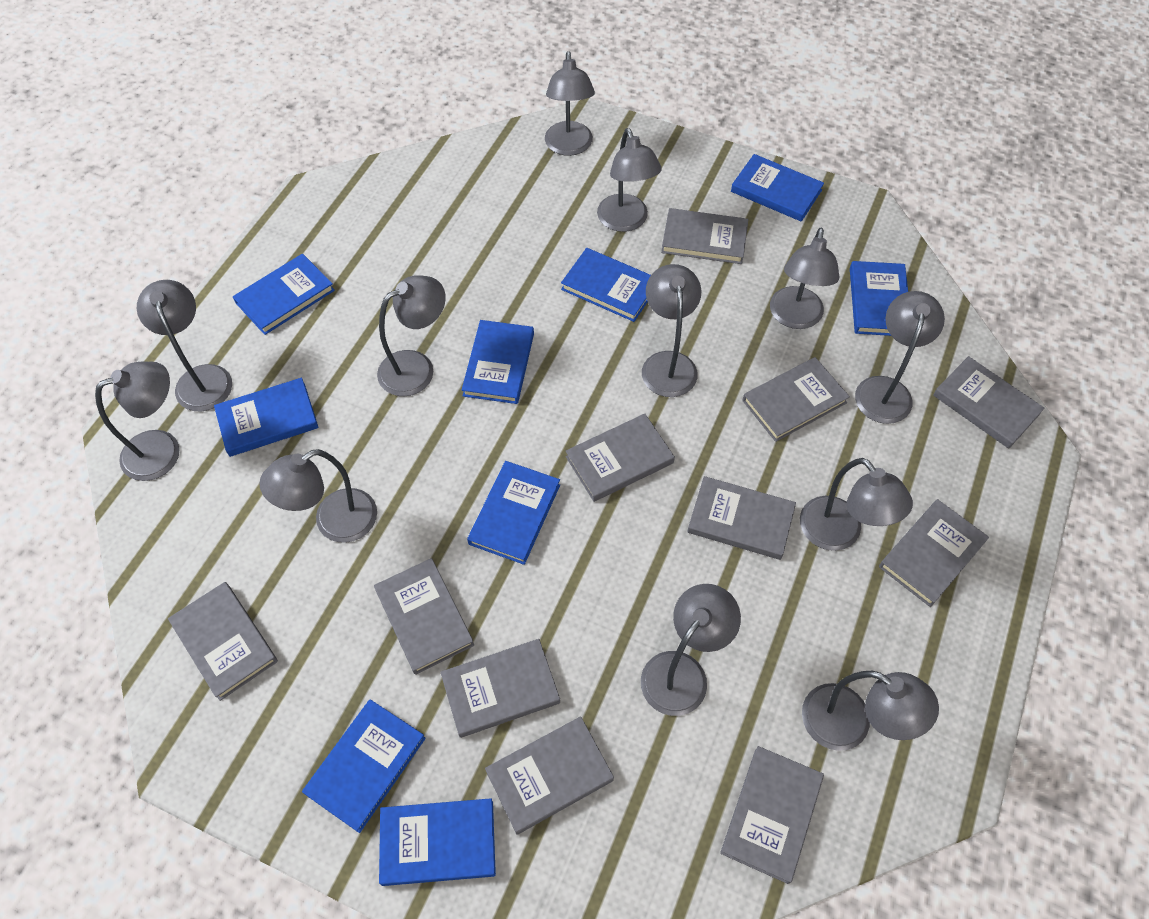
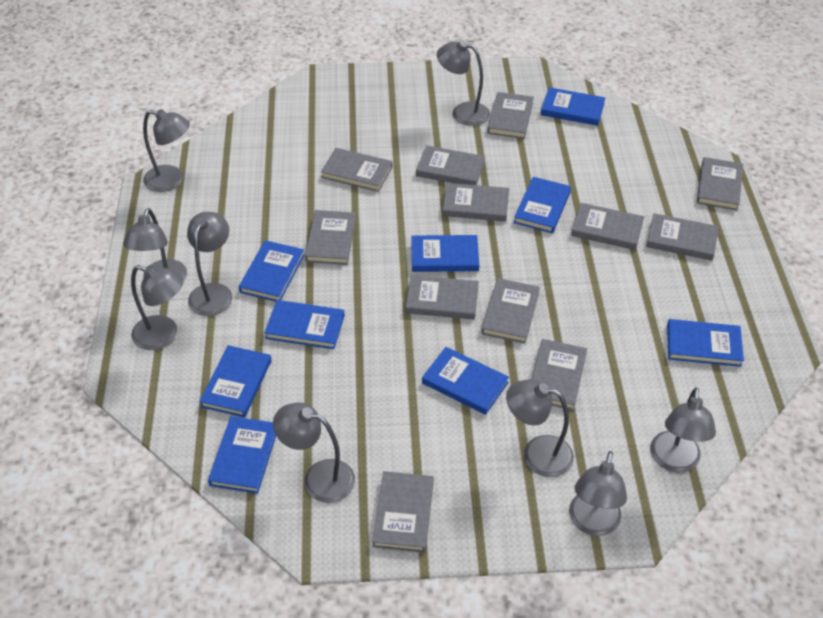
grey book: 11 -> 12
grey lamp: 12 -> 9

